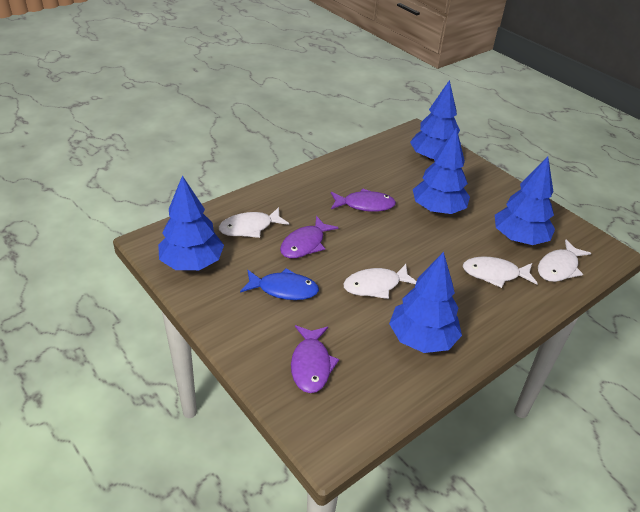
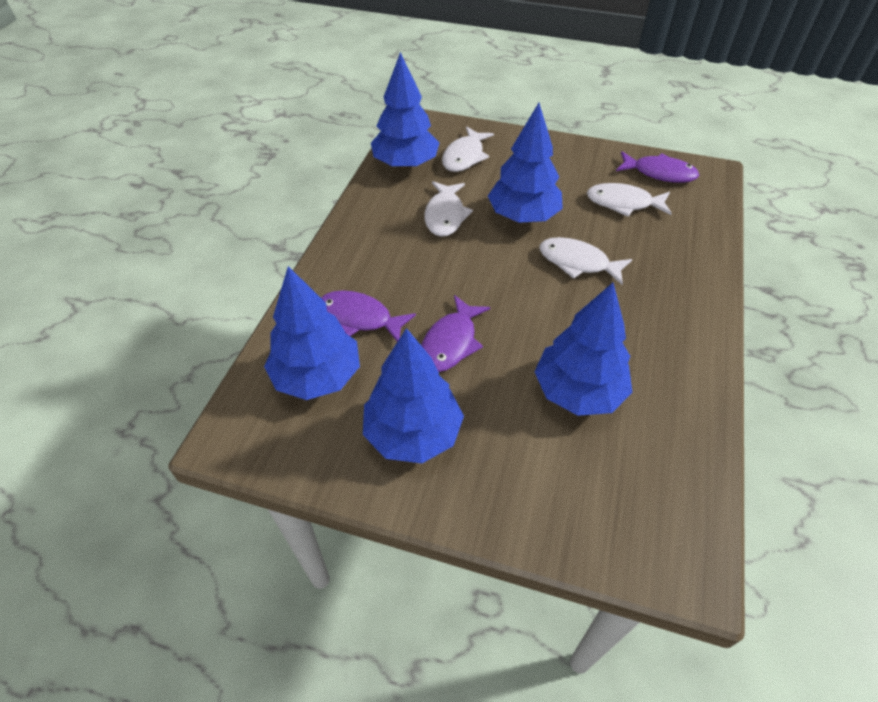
blue fish: 1 -> 0

